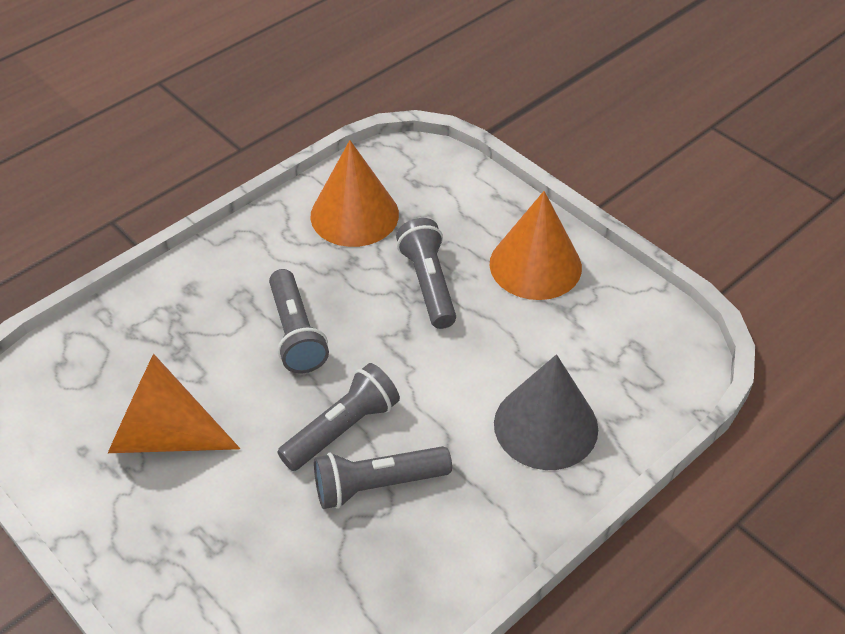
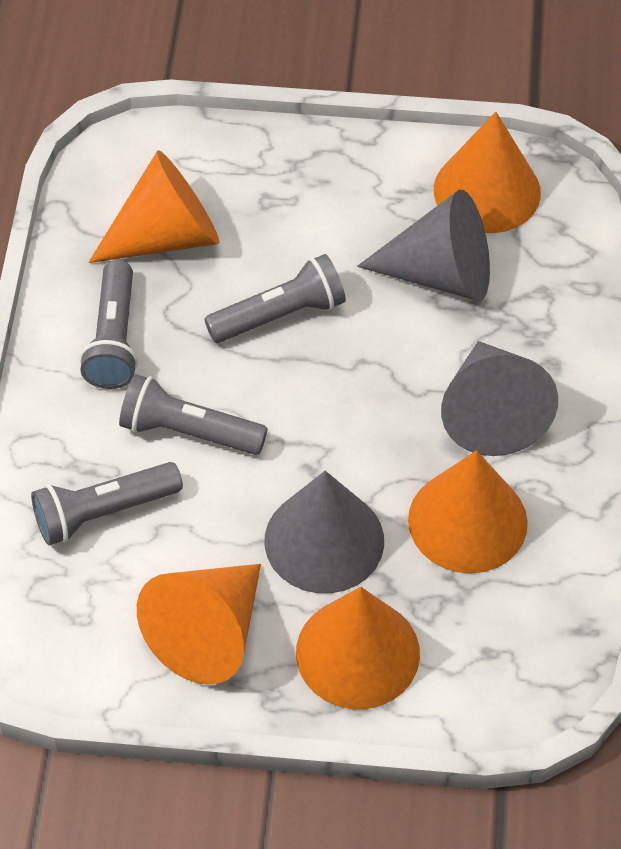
grey cone: 1 -> 3
orange cone: 3 -> 5

